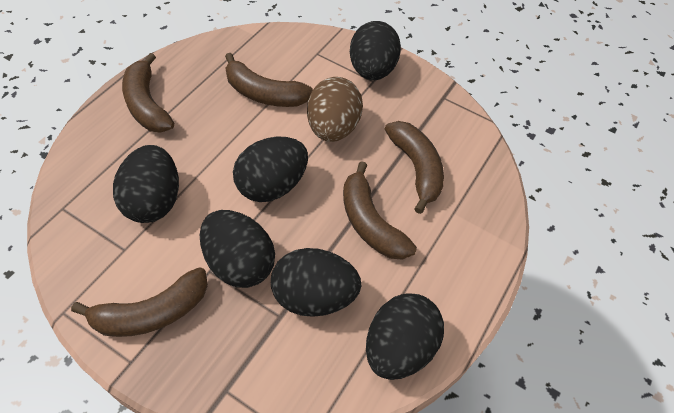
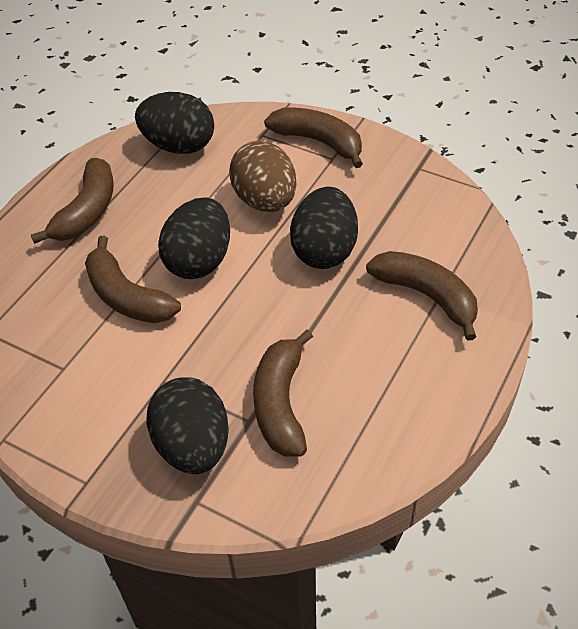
black egg: 6 -> 4

